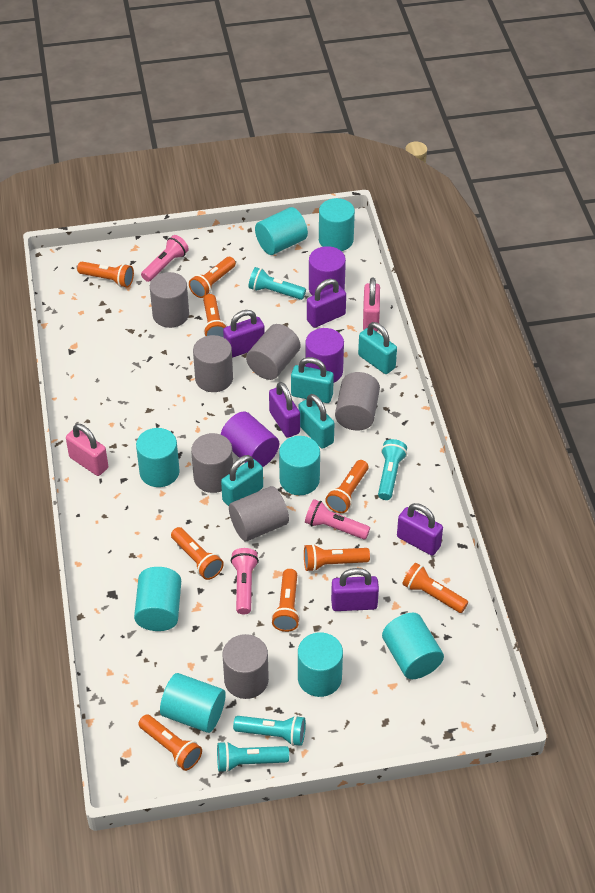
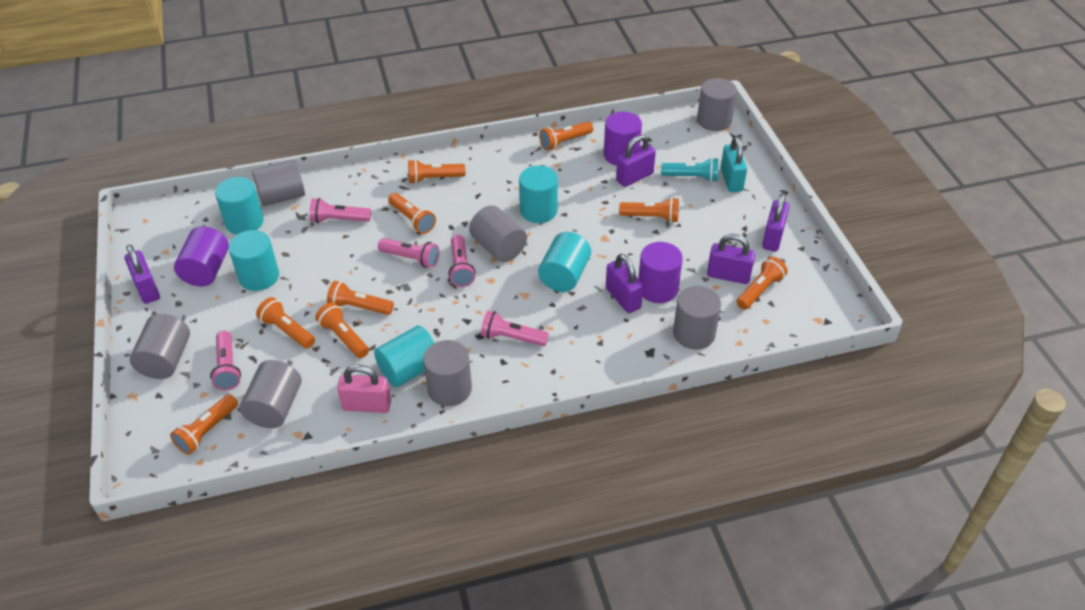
pink flashlight: 3 -> 5
pink padlock: 2 -> 1
turquoise cylinder: 8 -> 5
turquoise flashlight: 4 -> 1
turquoise padlock: 4 -> 1

